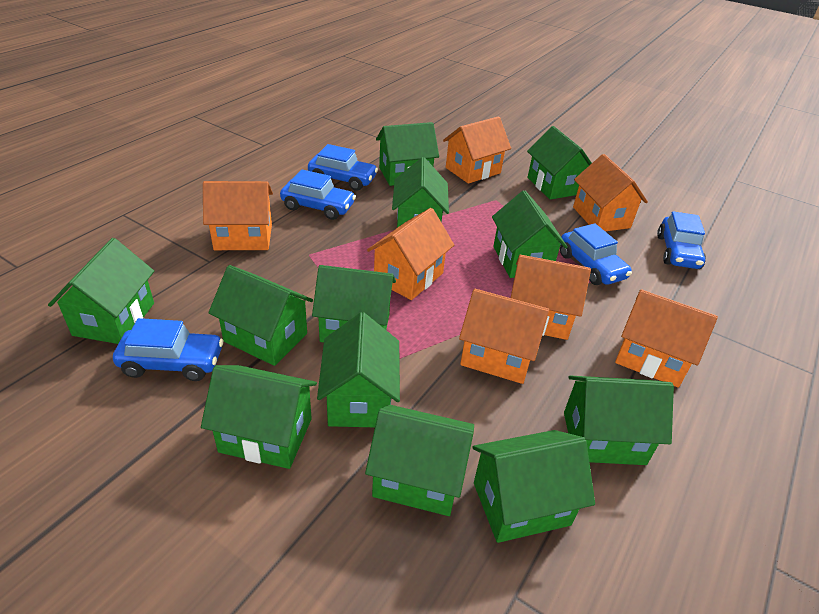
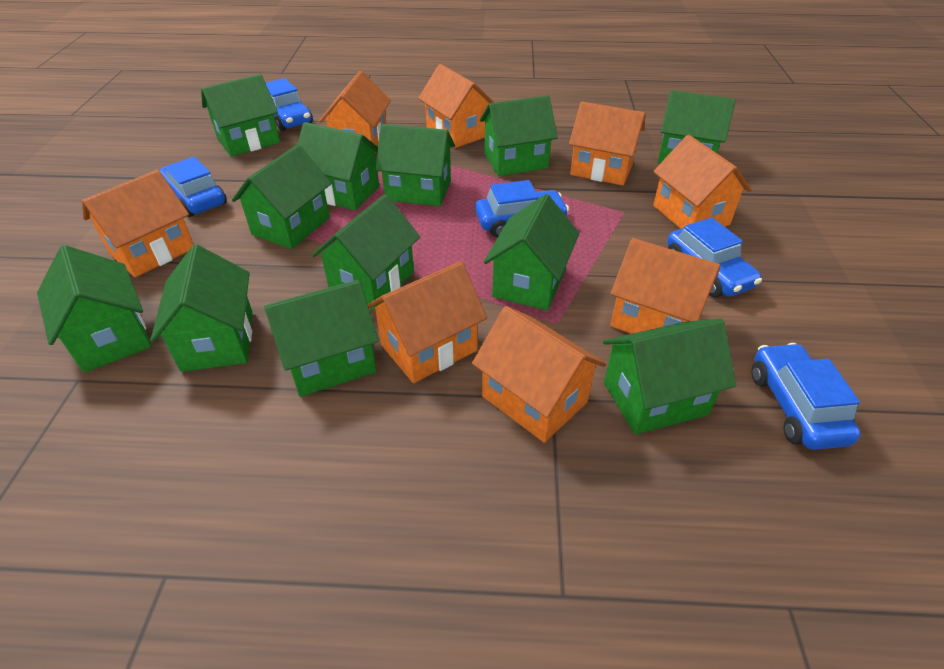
orange house: 7 -> 8

